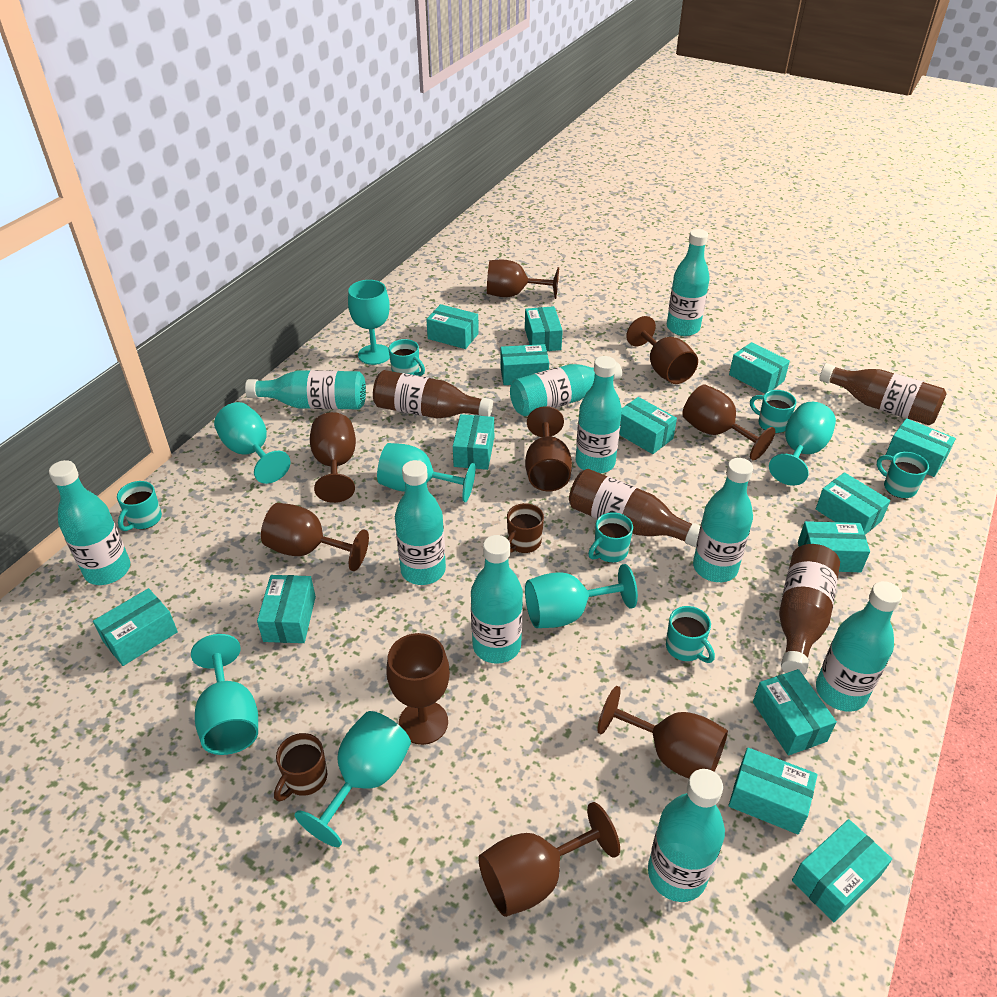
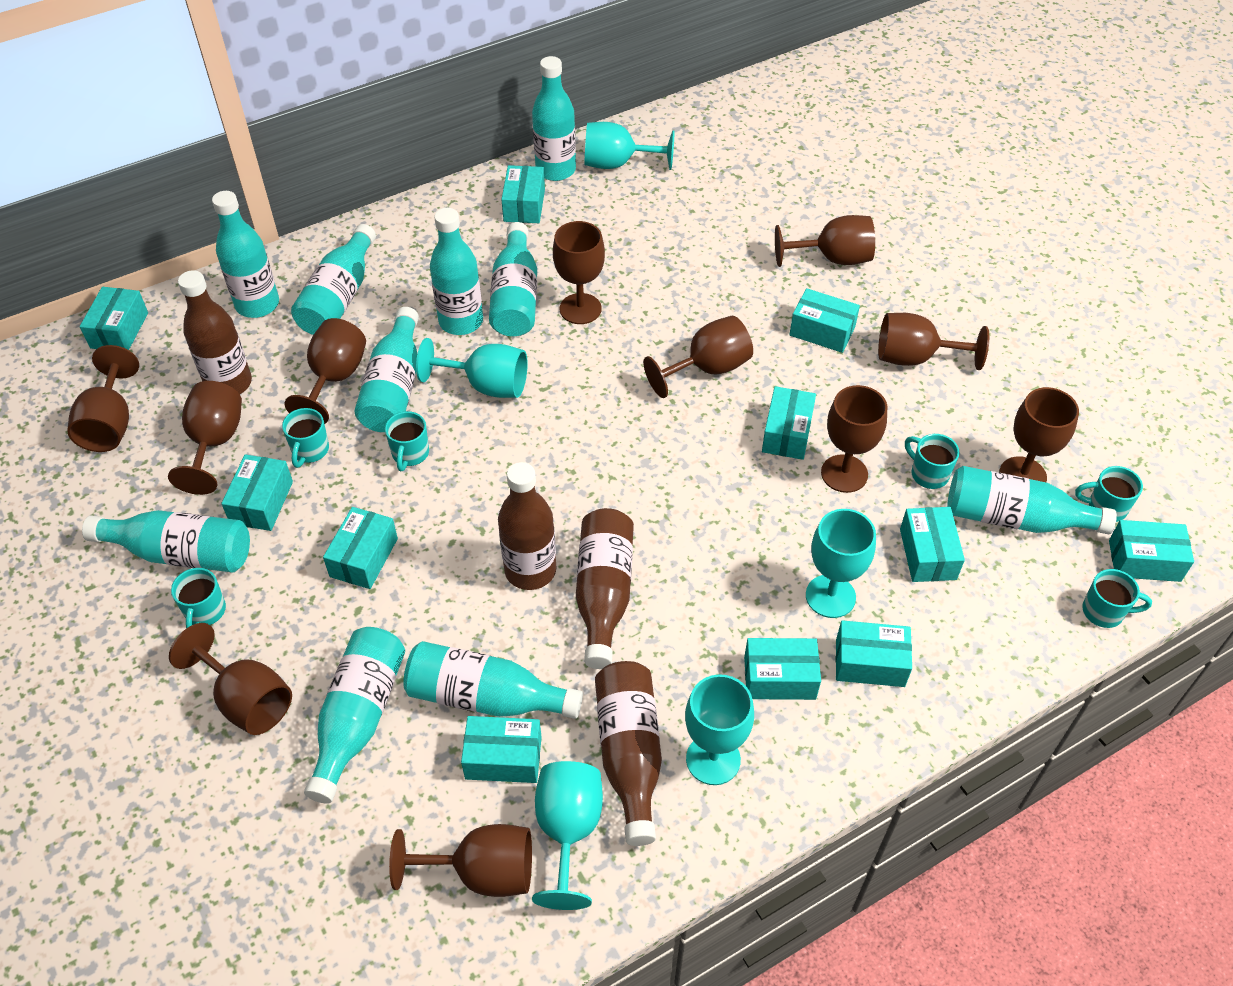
brown goblet: 9 -> 11
brown mug: 2 -> 0
turquoise box: 14 -> 11
turquoise goblet: 7 -> 5

